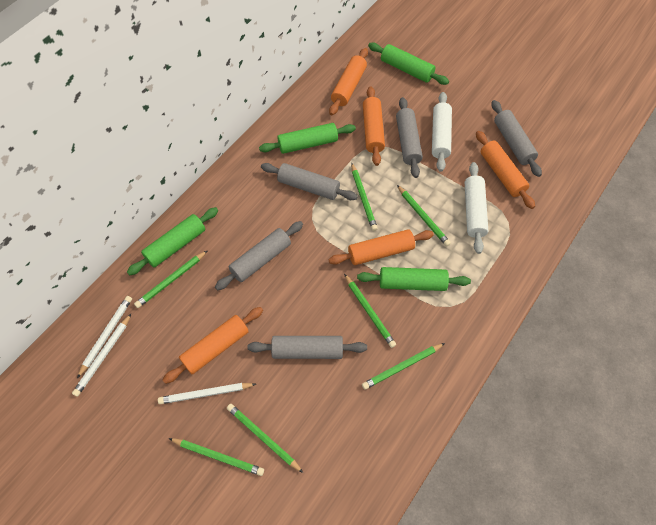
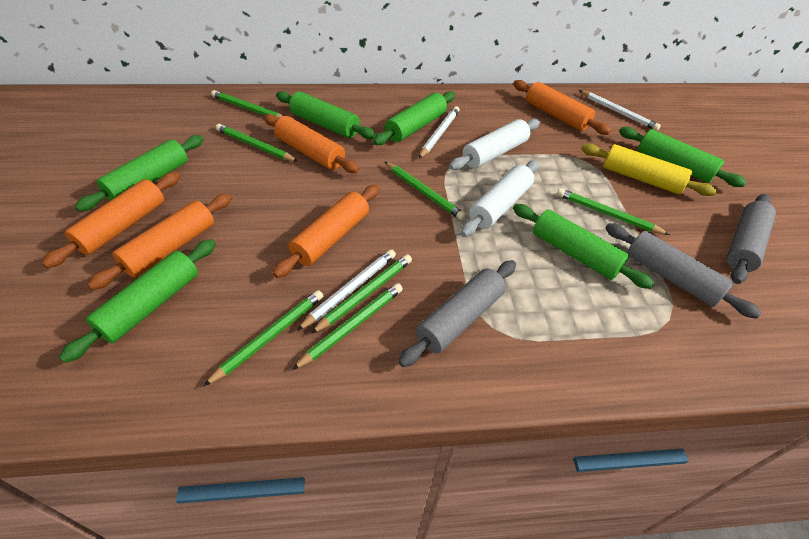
green rolling pin: 4 -> 6
grey rolling pin: 5 -> 3
yellow rolling pin: 0 -> 1

